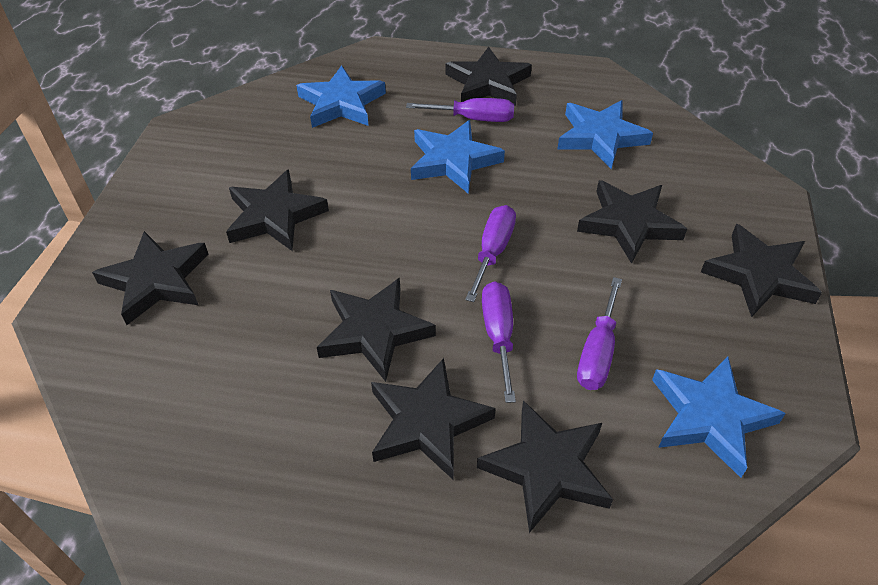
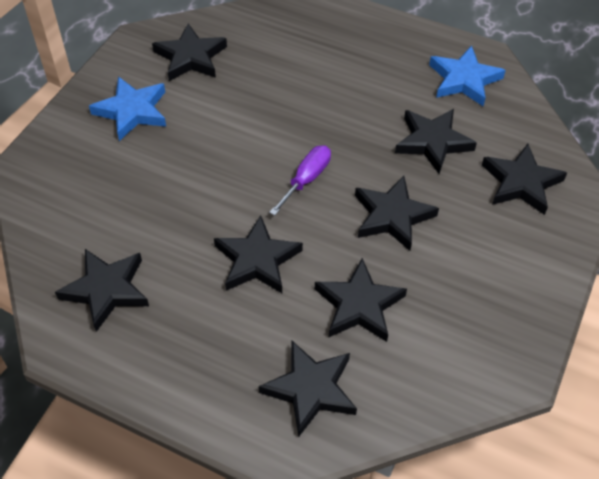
blue star: 4 -> 2
purple screwdriver: 4 -> 1

